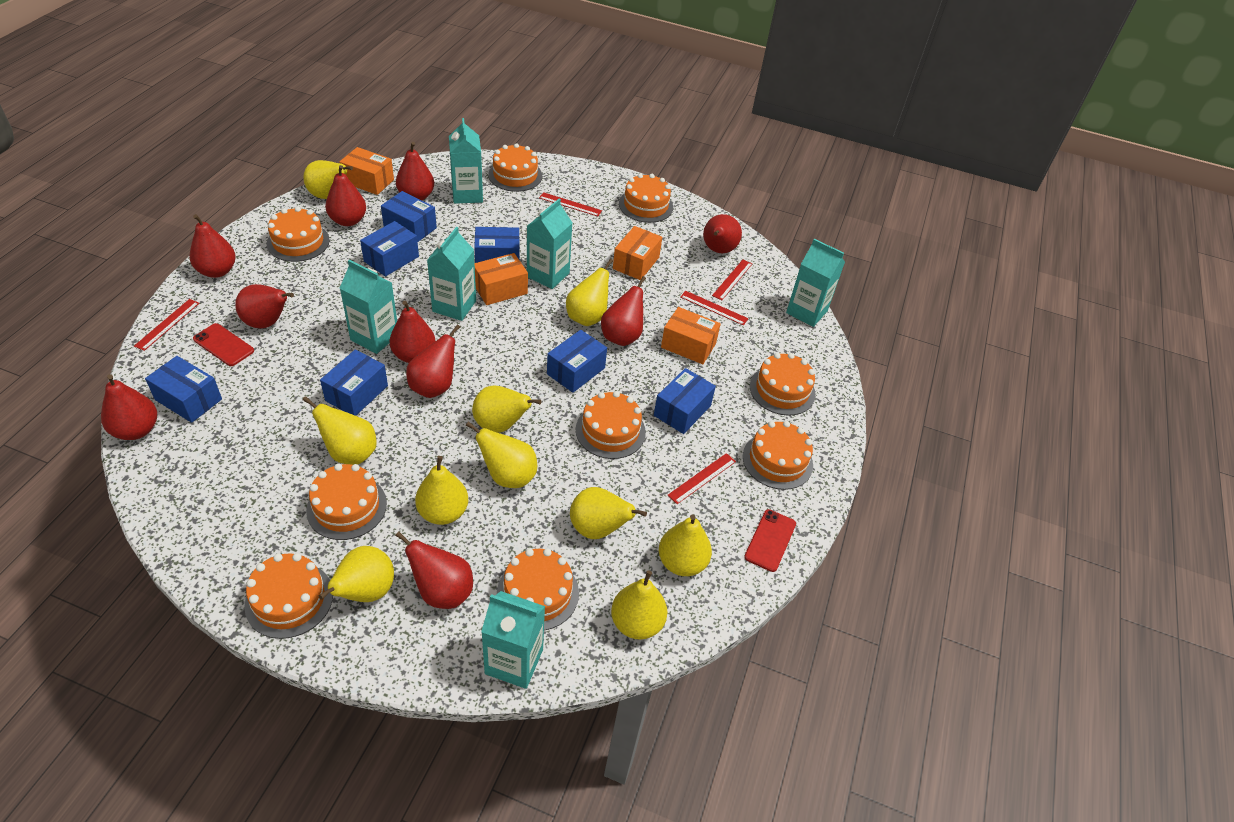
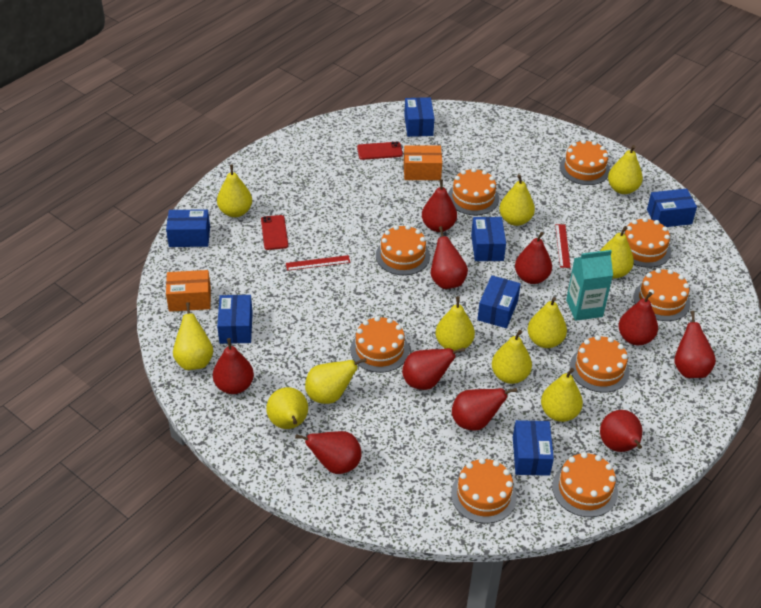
orange box: 4 -> 2
red ruler: 5 -> 2
turquoise carton: 6 -> 1
yellow pear: 10 -> 11

